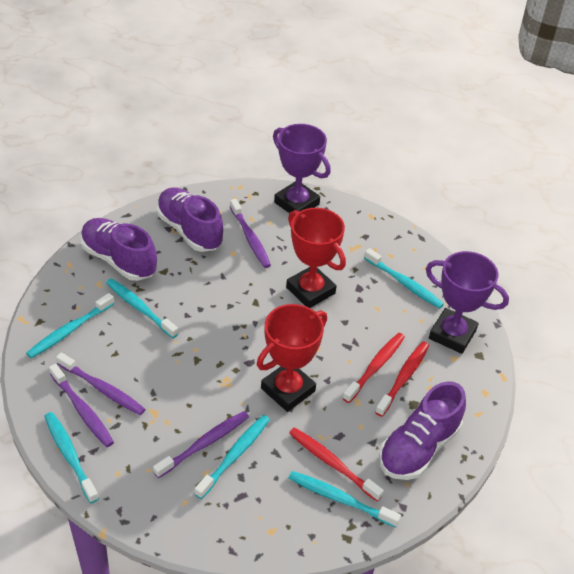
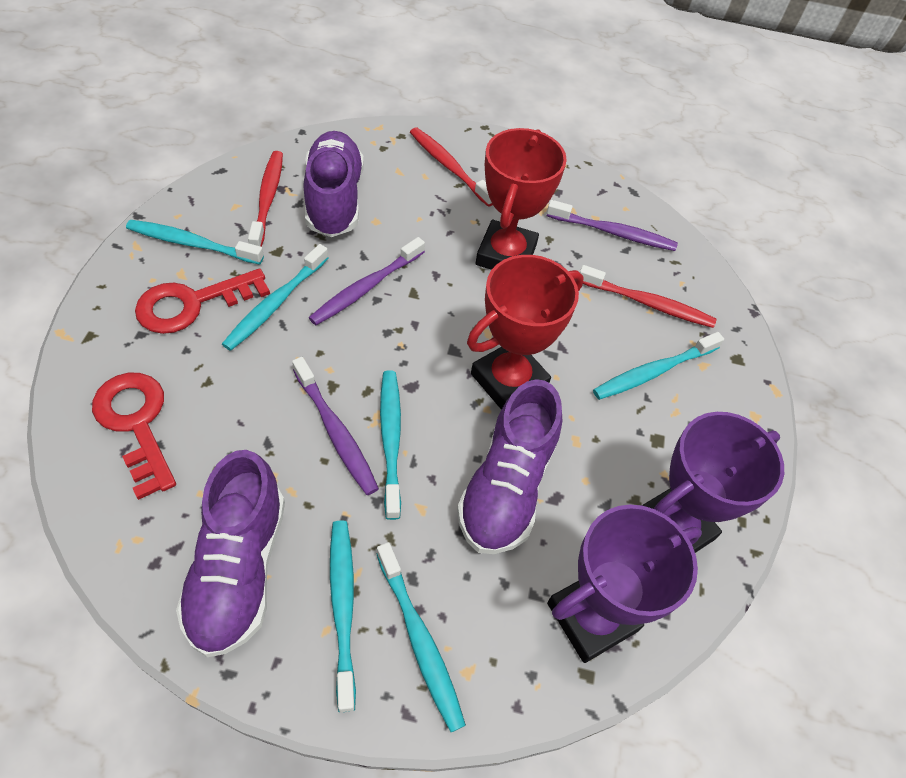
purple toothbrush: 4 -> 3
red key: 0 -> 2

